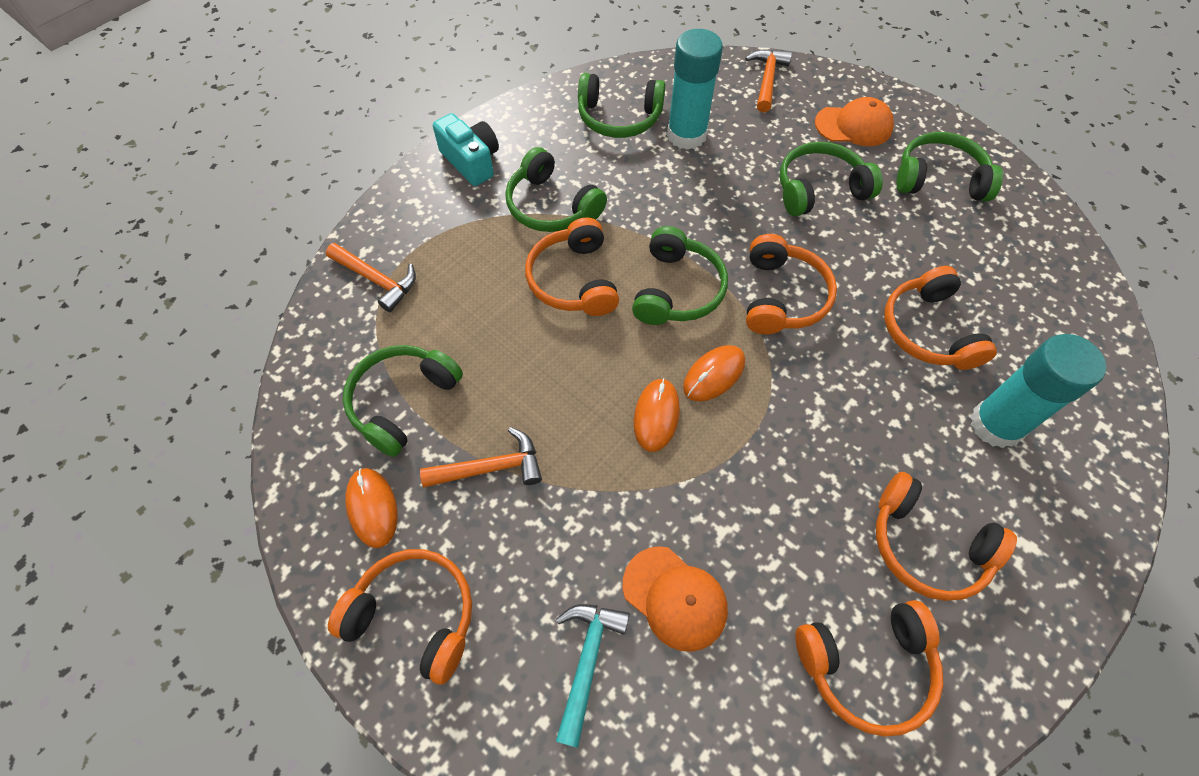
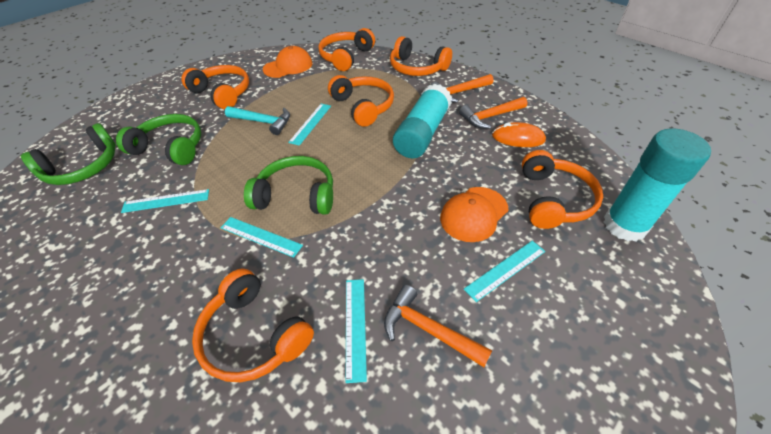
green headphones: 6 -> 3
orange mouse: 3 -> 1
turquoise camera: 1 -> 0
turquoise ruler: 0 -> 5

